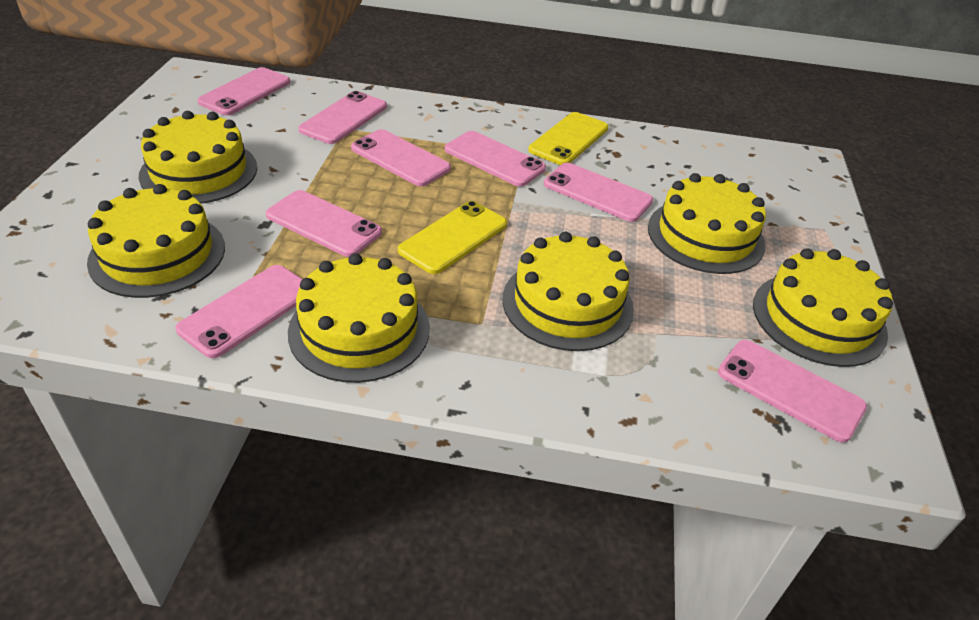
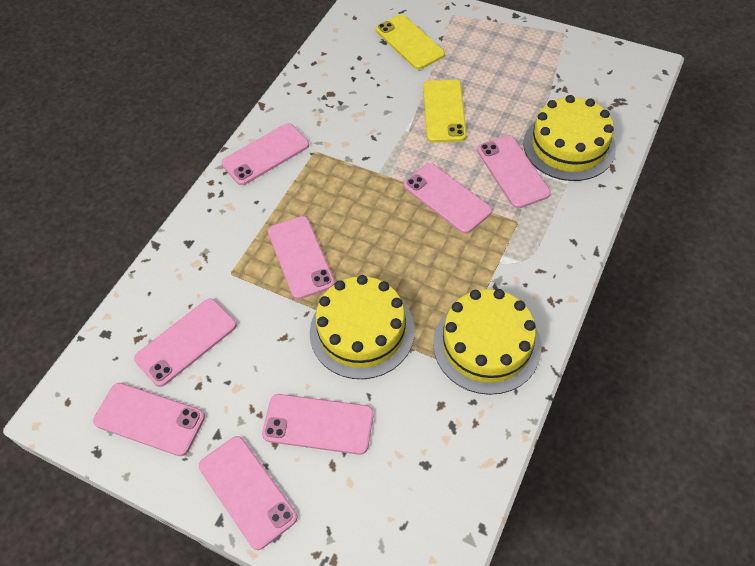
yellow cake: 6 -> 3

